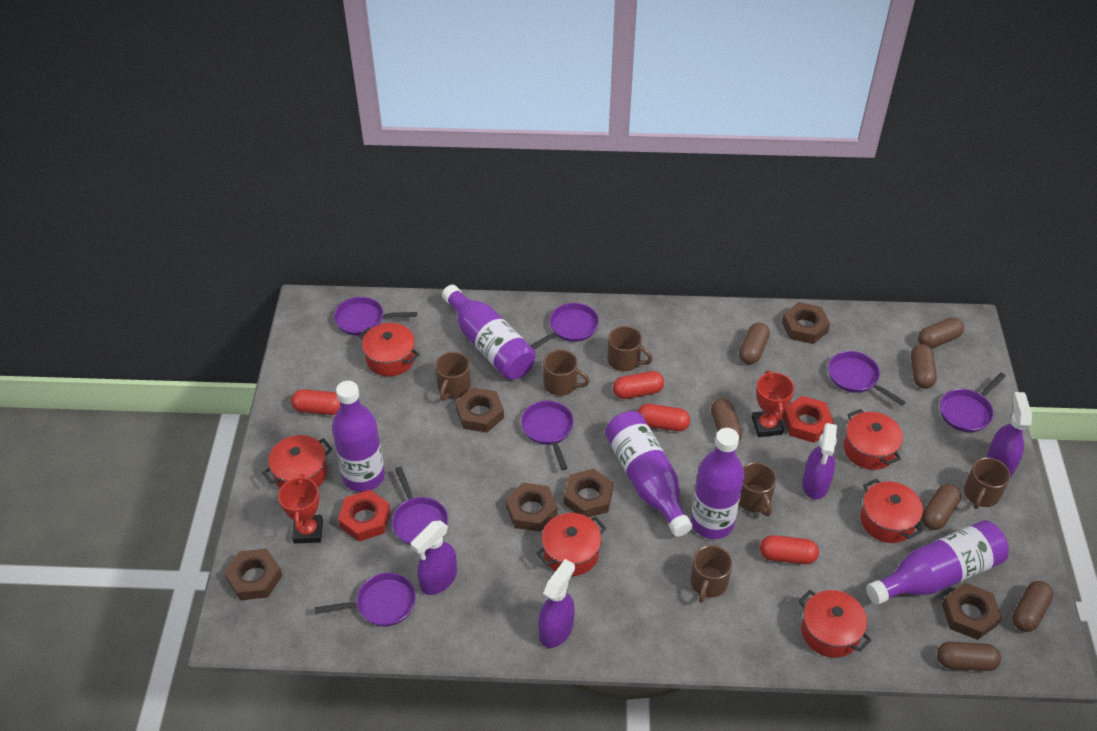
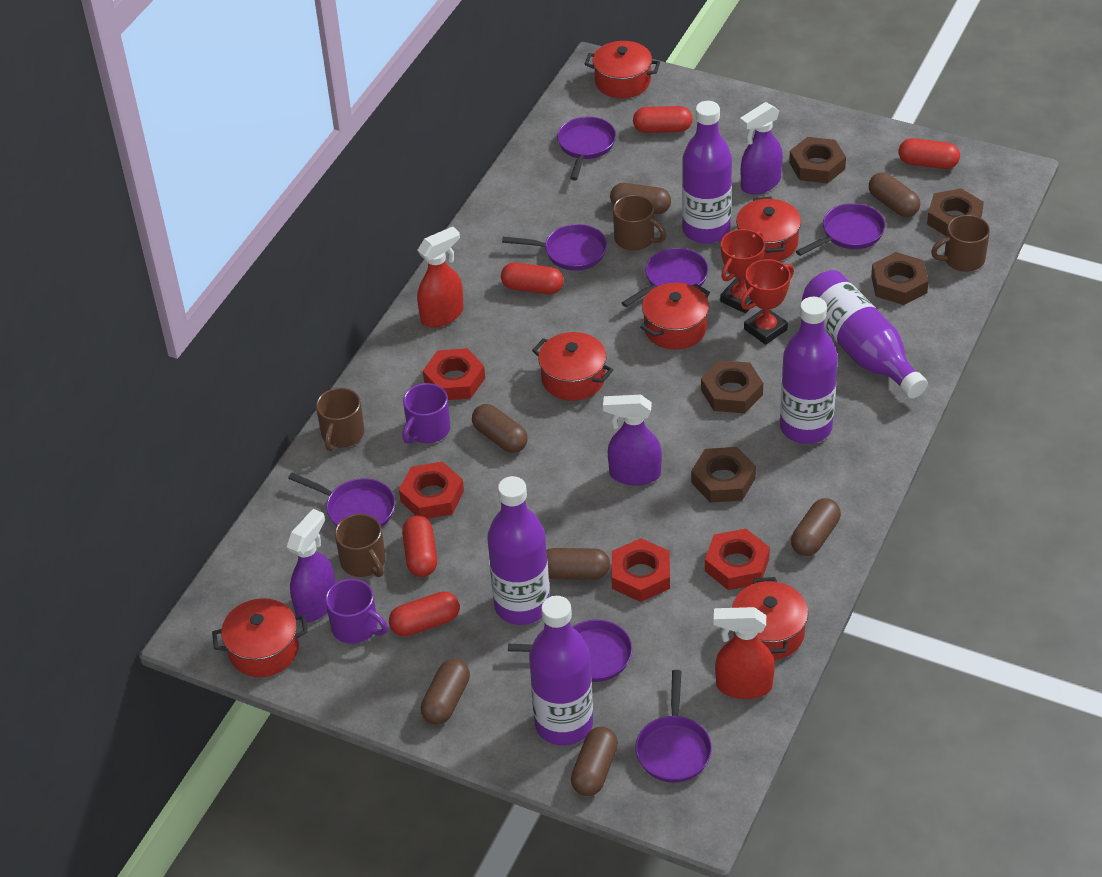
brown mug: 6 -> 4
brown nut: 6 -> 5
purple mug: 0 -> 2
purple spray bottle: 4 -> 3
red capsule: 4 -> 5
red nut: 2 -> 4
red spray bottle: 0 -> 2

